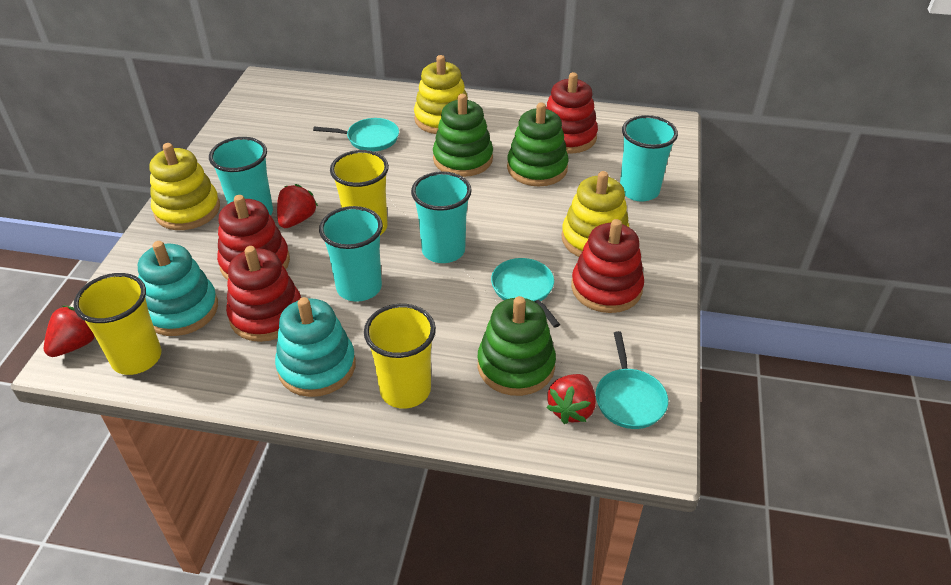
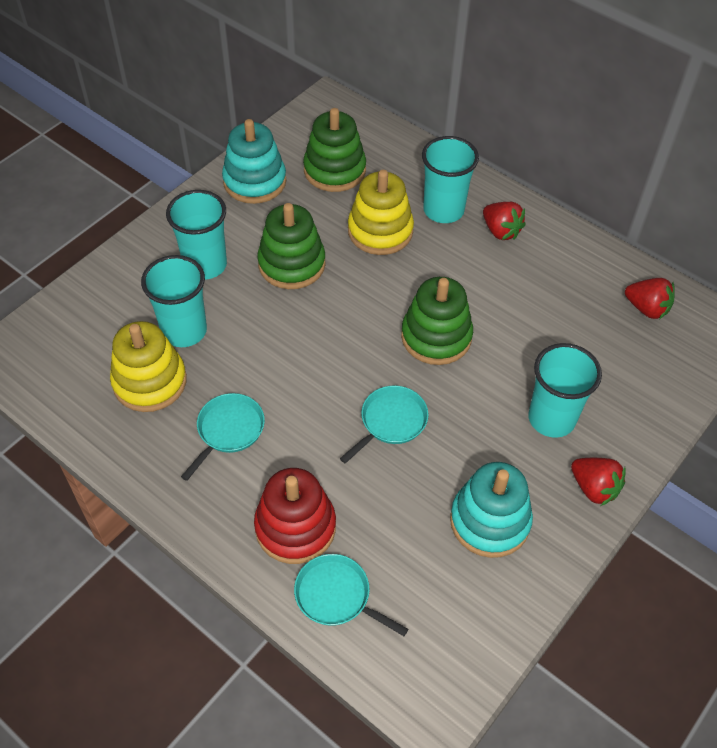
red stacking toy: 4 -> 1
yellow cup: 3 -> 0
yellow stacking toy: 3 -> 2

